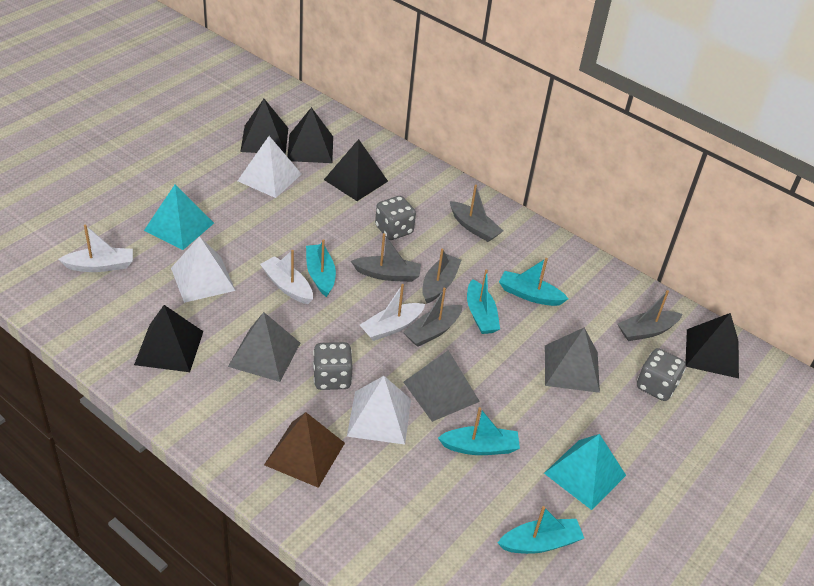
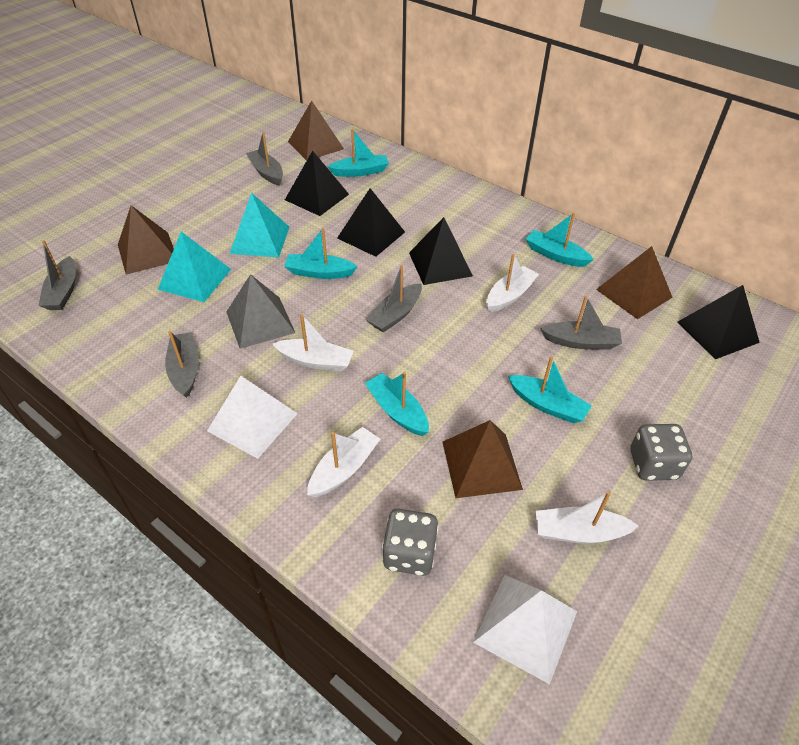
black pyramid: 5 -> 4
brown pyramid: 1 -> 4
grey dice: 3 -> 2
grey pyramid: 3 -> 1
white boat: 3 -> 4
white pyramid: 3 -> 2

